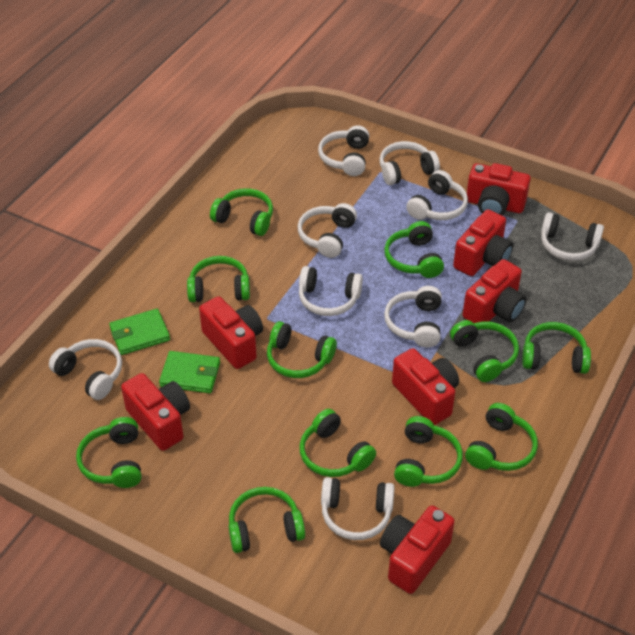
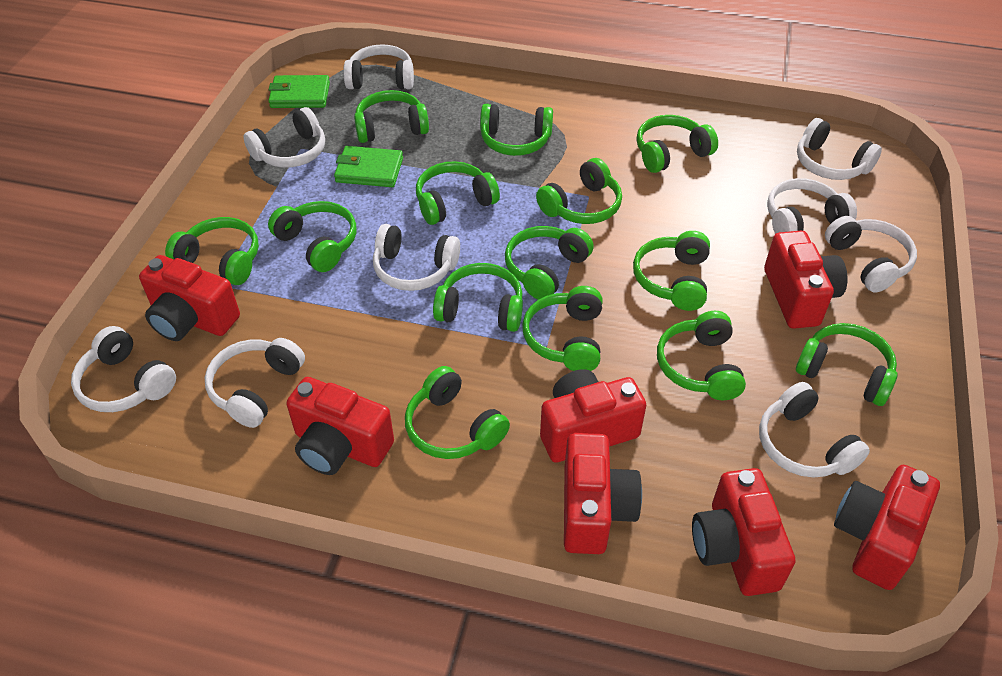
green headphones: 11 -> 14

